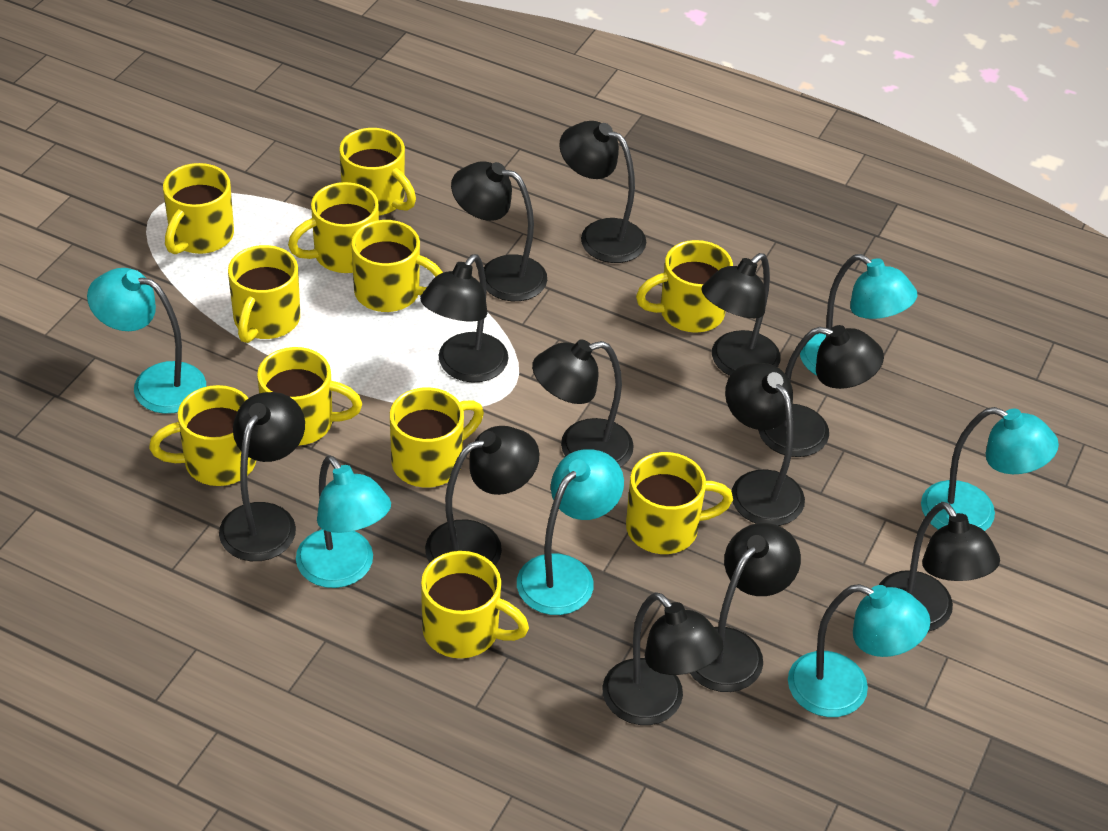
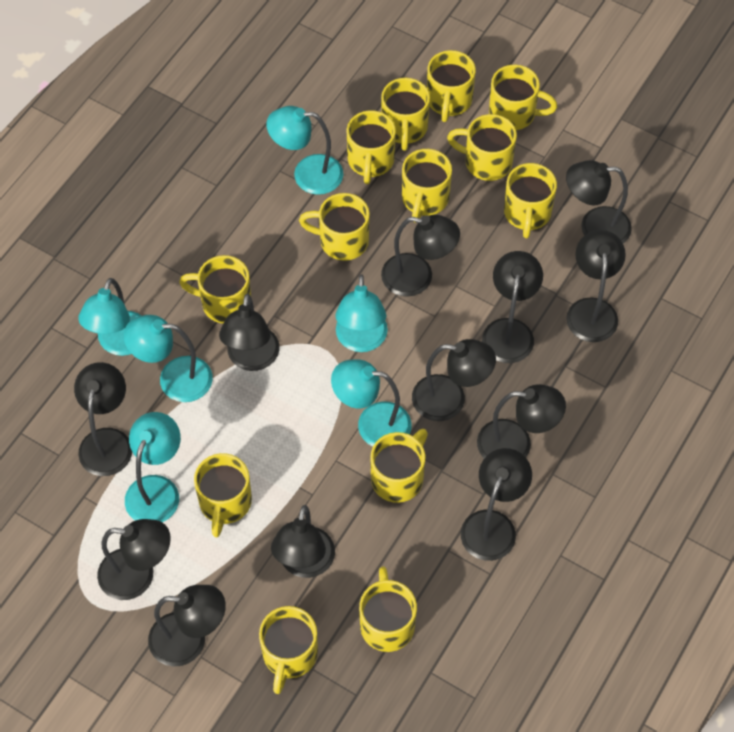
yellow mug: 11 -> 13

